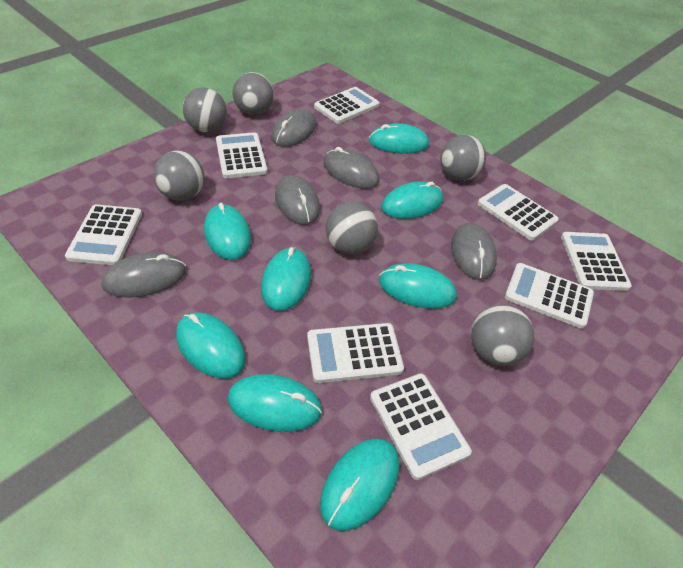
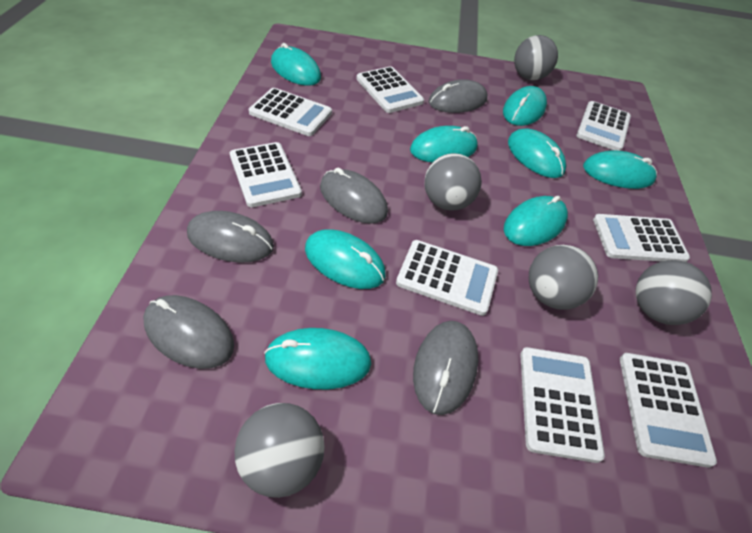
grey ball: 6 -> 5

